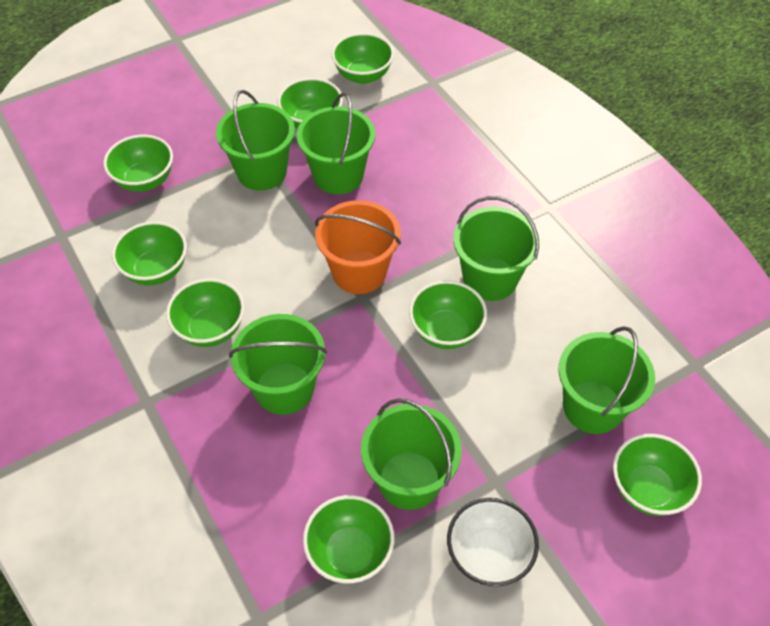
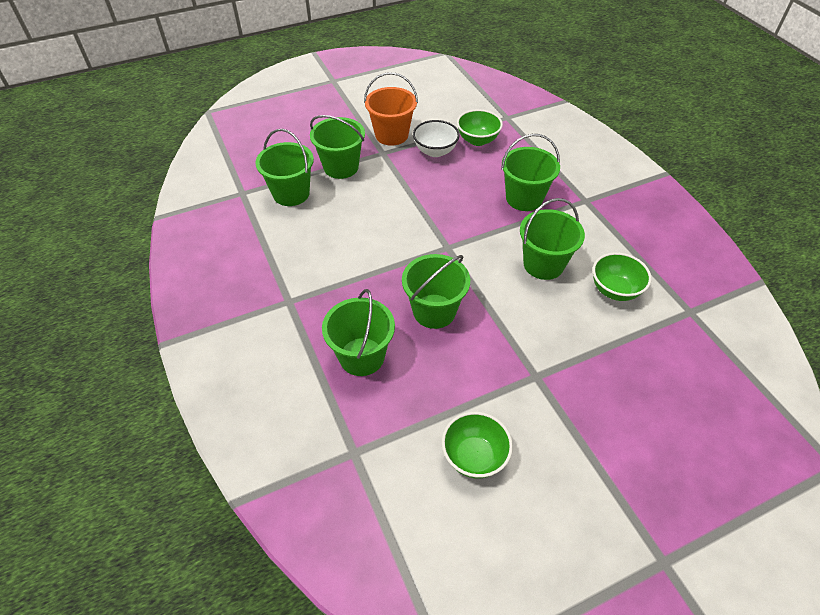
green bowl: 8 -> 3

